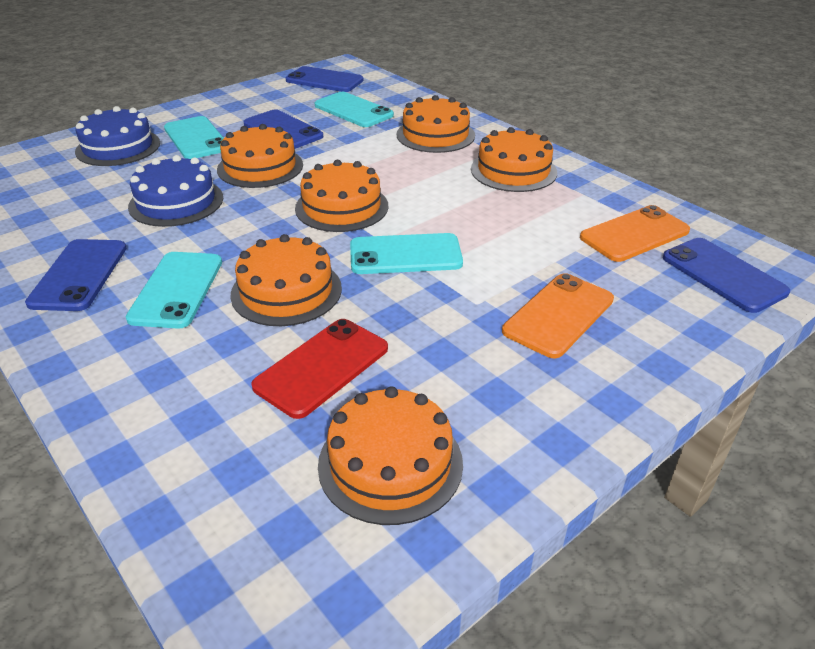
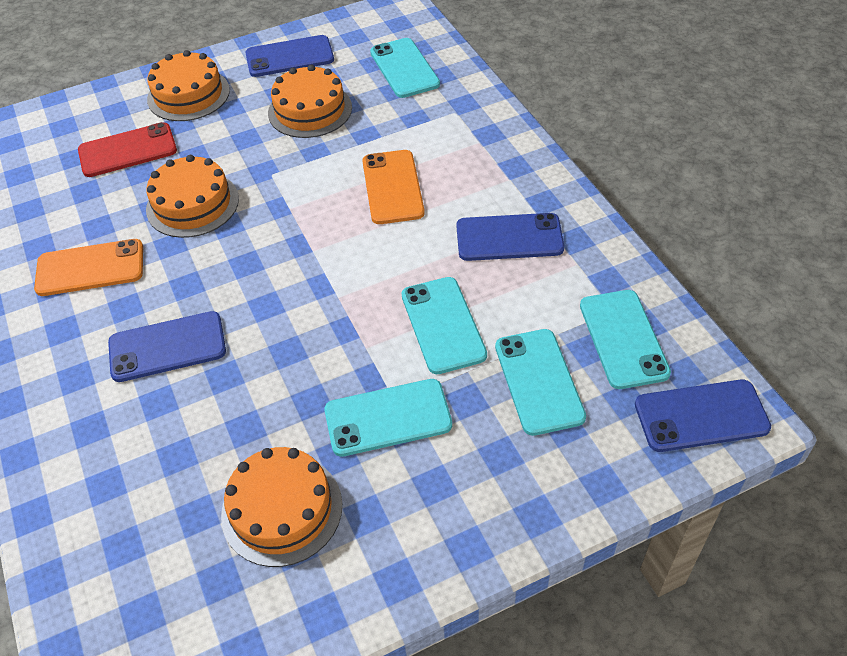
blue cake: 2 -> 0
orange cake: 6 -> 4
turquoise phone: 4 -> 5

